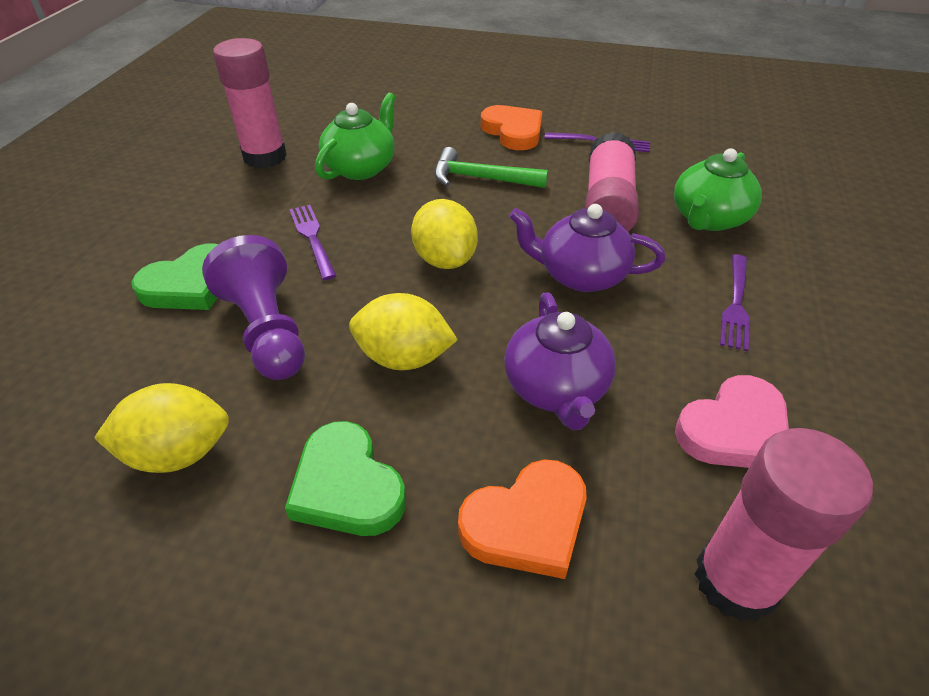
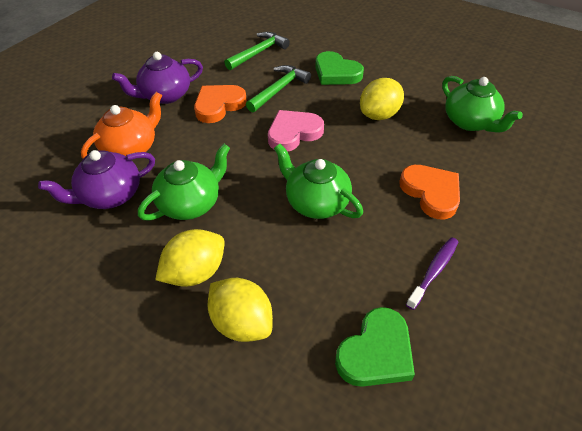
green hammer: 1 -> 2
green teapot: 2 -> 3
orange teapot: 0 -> 1
pink glue stick: 3 -> 0
purple fork: 3 -> 0
purple pawn: 1 -> 0
purple toothbrush: 0 -> 1

